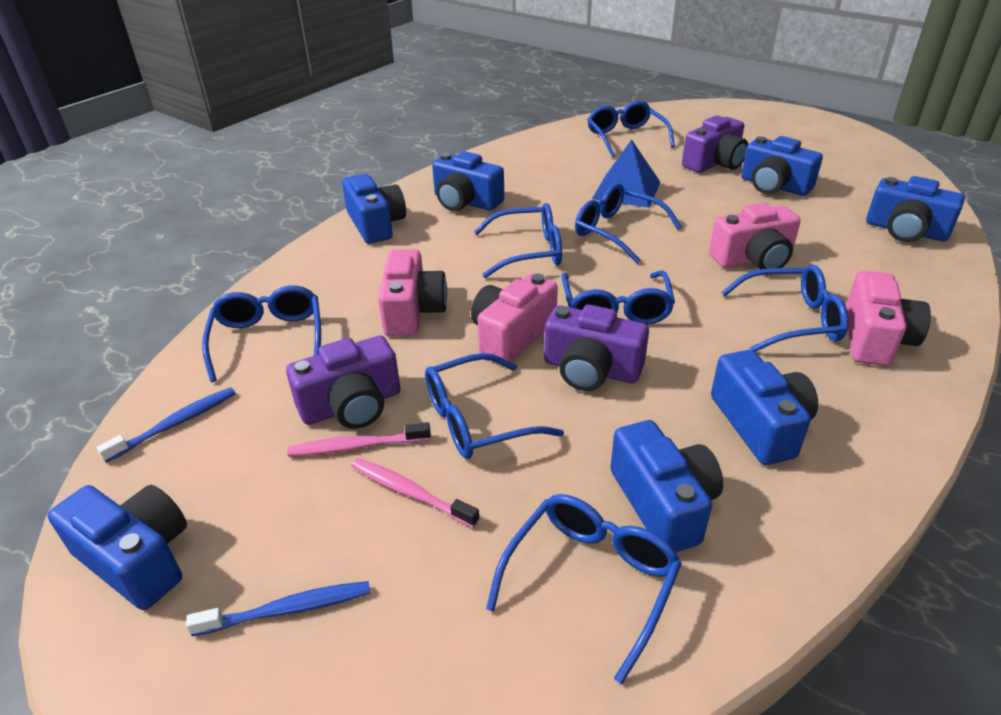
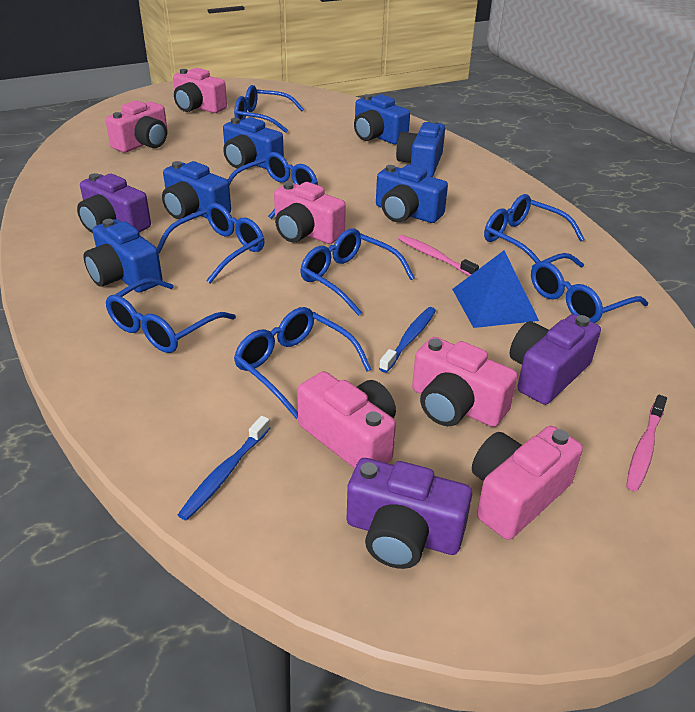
blue camera: 7 -> 6
pink camera: 4 -> 6

